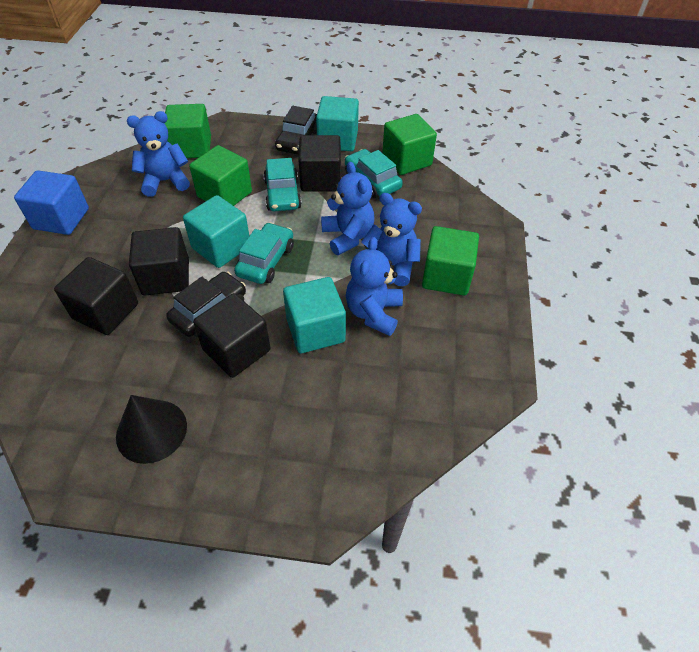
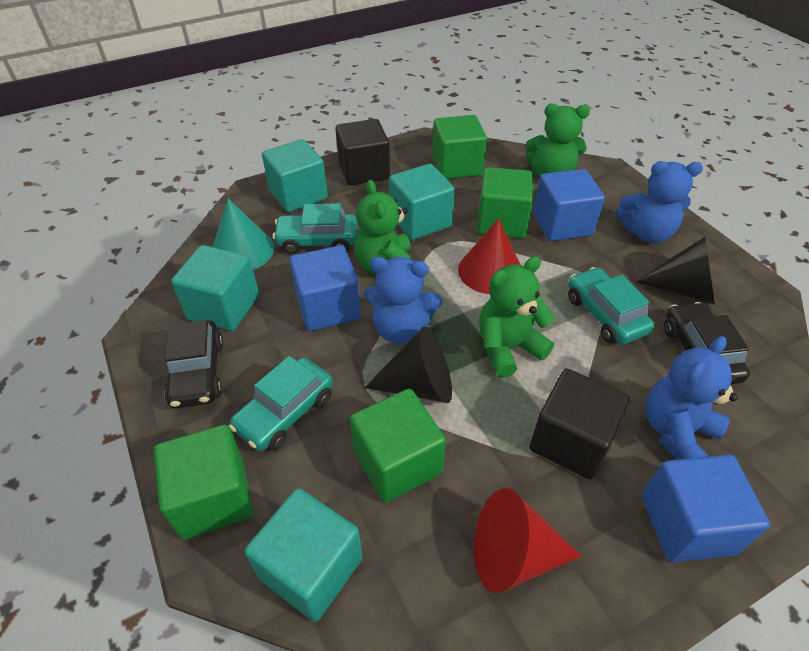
black cone: 1 -> 2
black cube: 4 -> 2
blue cube: 1 -> 3
blue teddy bear: 4 -> 3
green teddy bear: 0 -> 3
red cone: 0 -> 2
turquoise cone: 0 -> 1
turquoise cube: 3 -> 4

